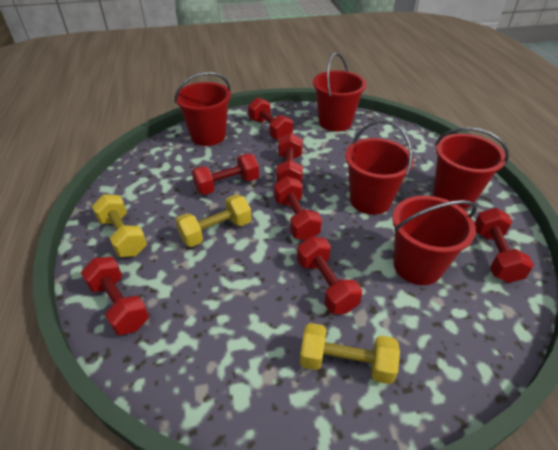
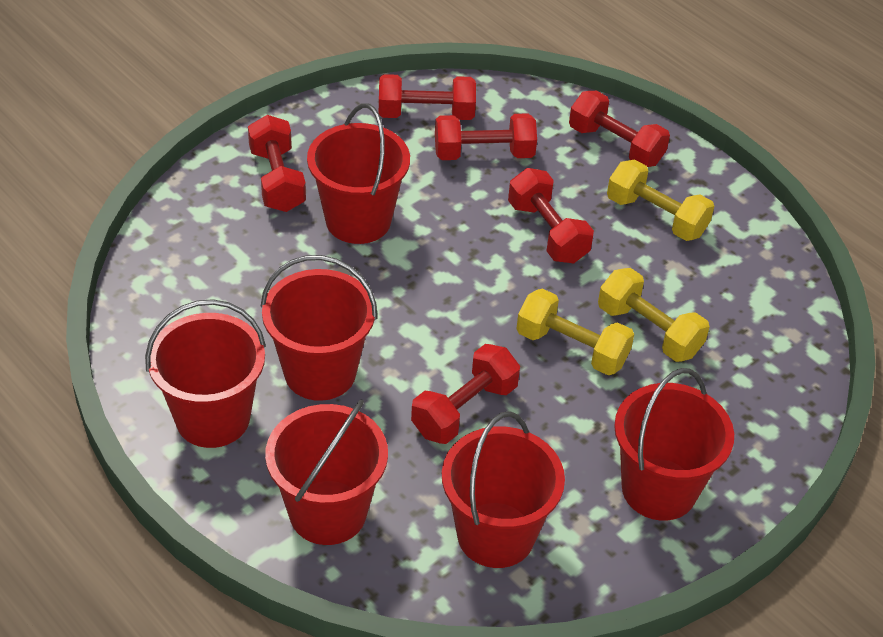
red bucket: 5 -> 6
red dumbbell: 7 -> 6

